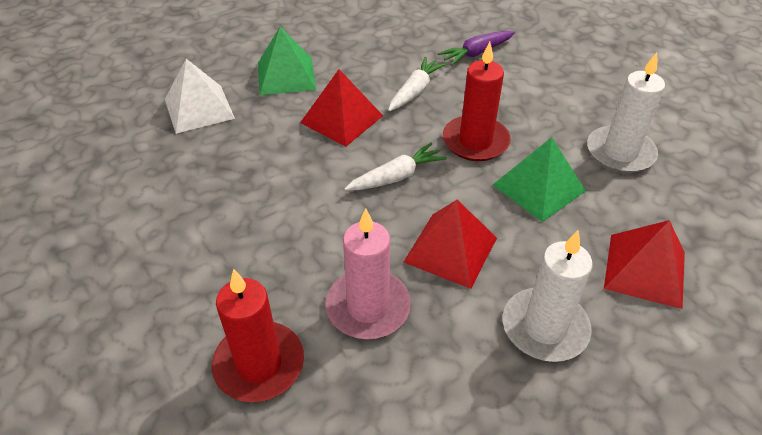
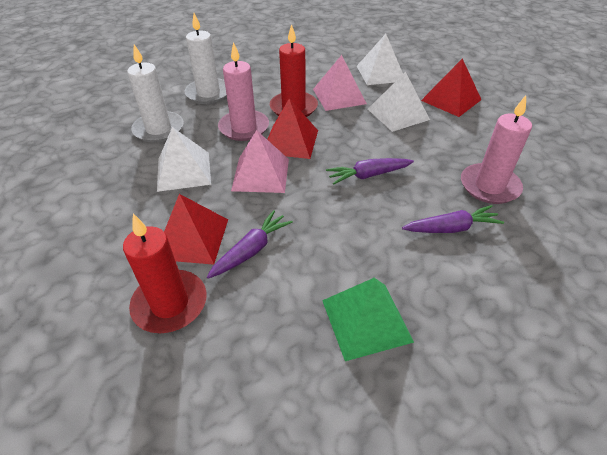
green pyramid: 2 -> 1
pink candle: 1 -> 2
pink pyramid: 0 -> 2
purple carrot: 1 -> 3
white carrot: 2 -> 0
white pyramid: 1 -> 3

